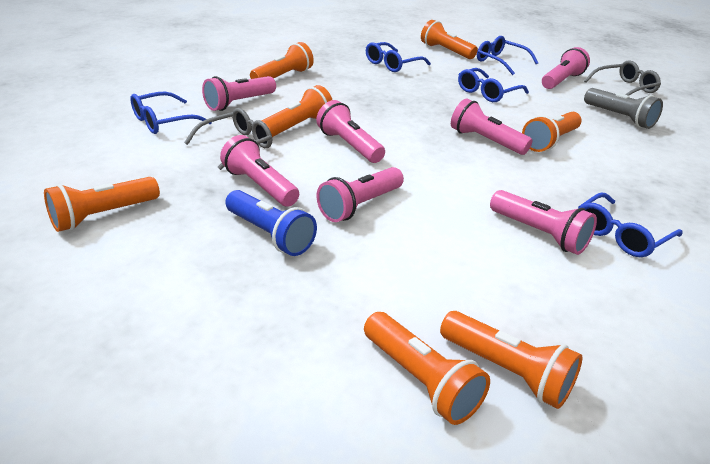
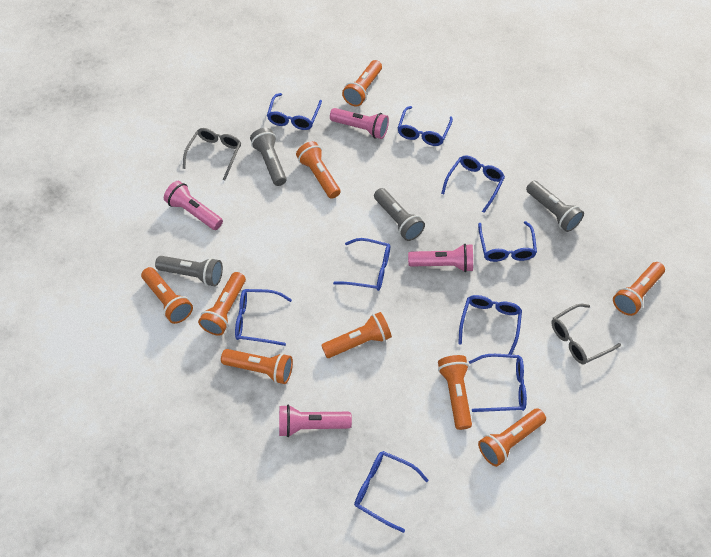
blue flashlight: 1 -> 0
blue glasses: 5 -> 9
grey flashlight: 1 -> 4
orange flashlight: 7 -> 9
pink flashlight: 7 -> 4

